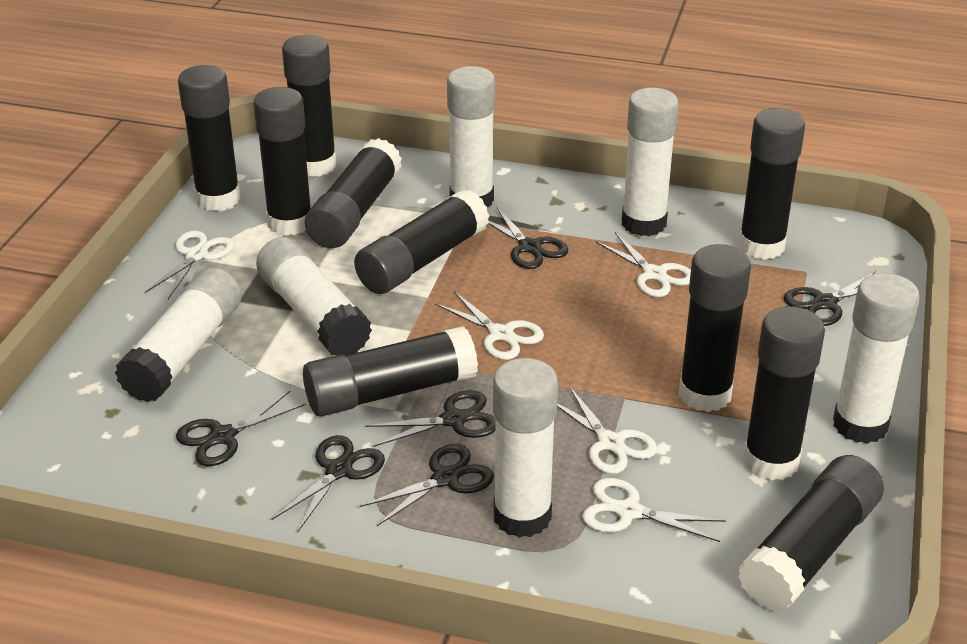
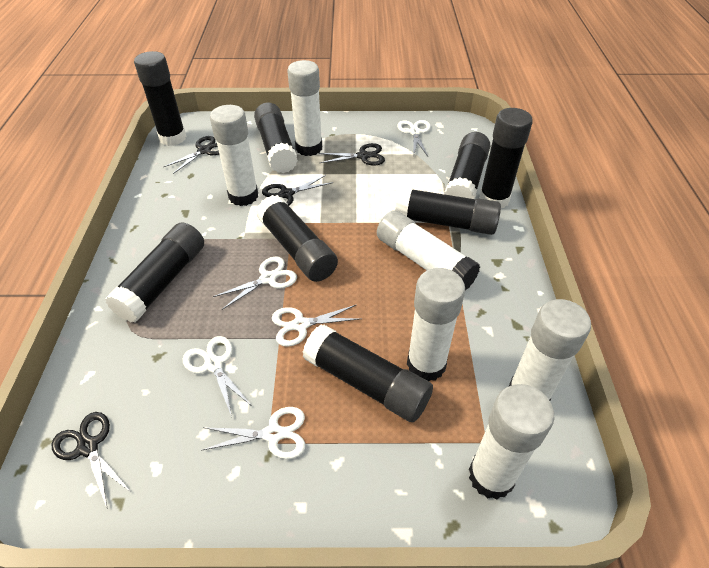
black glue stick: 10 -> 8
black scissors: 6 -> 4

